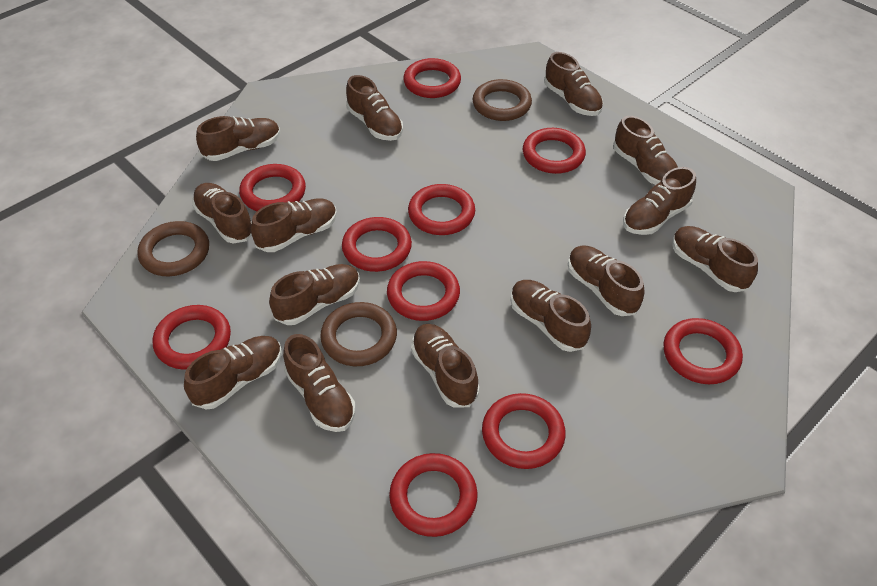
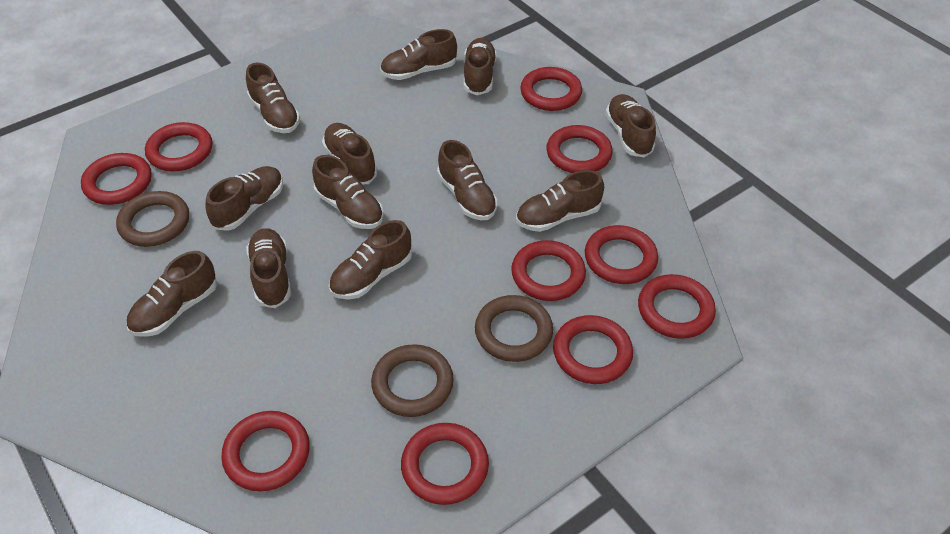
brown shoe: 14 -> 12

